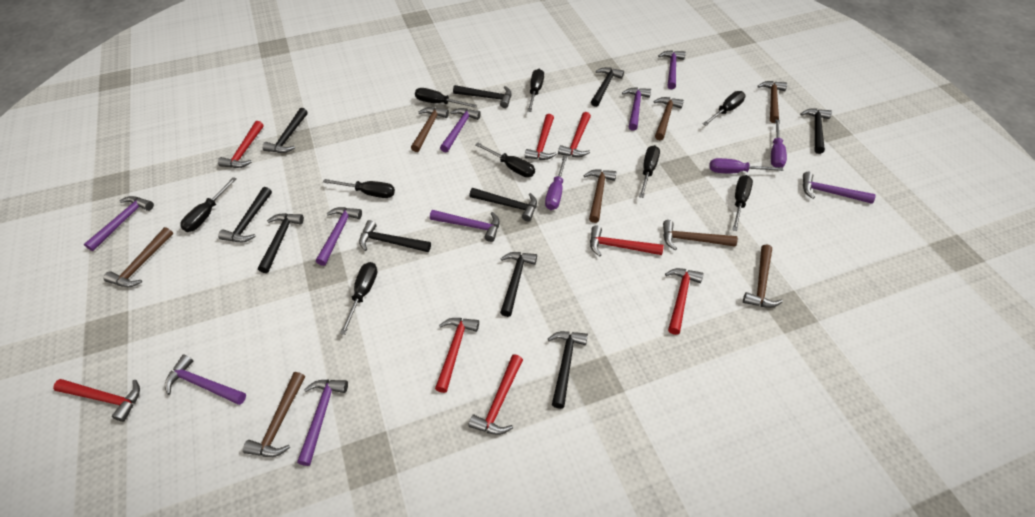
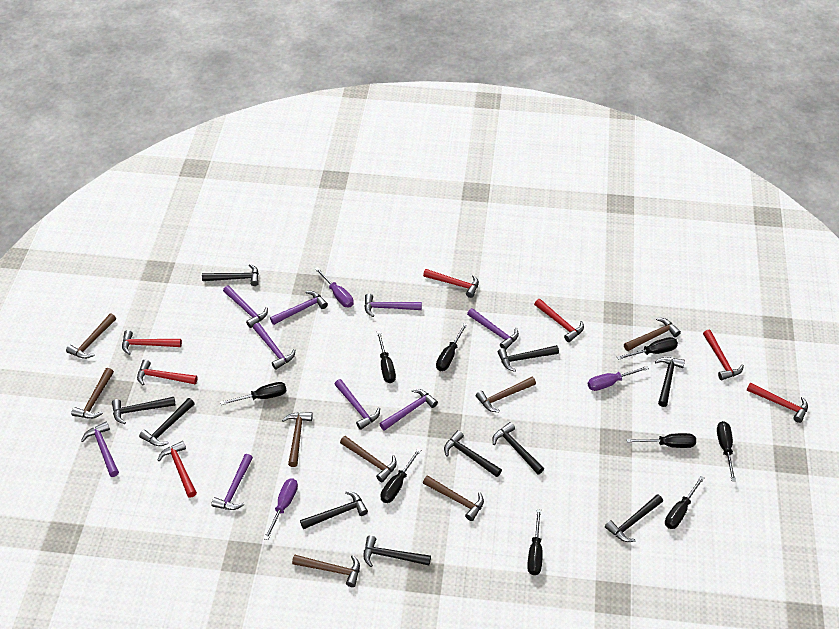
red hammer: 8 -> 7

